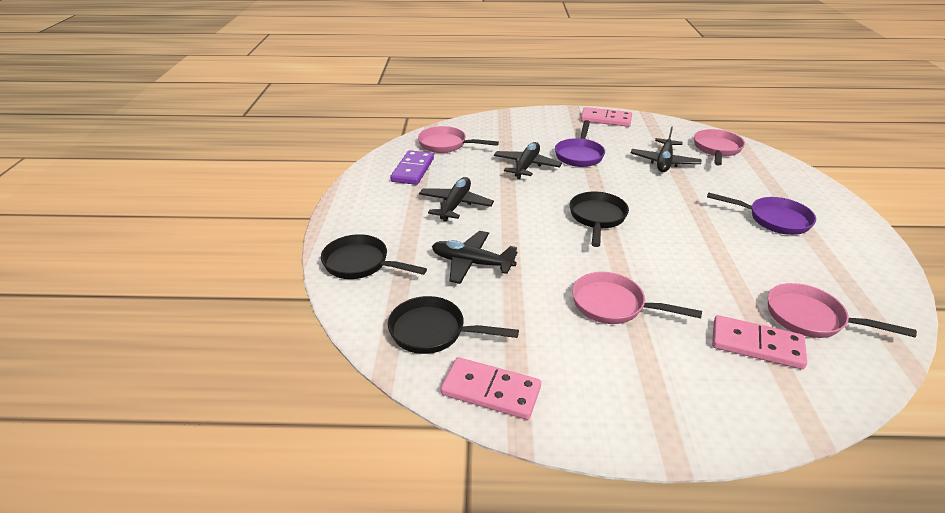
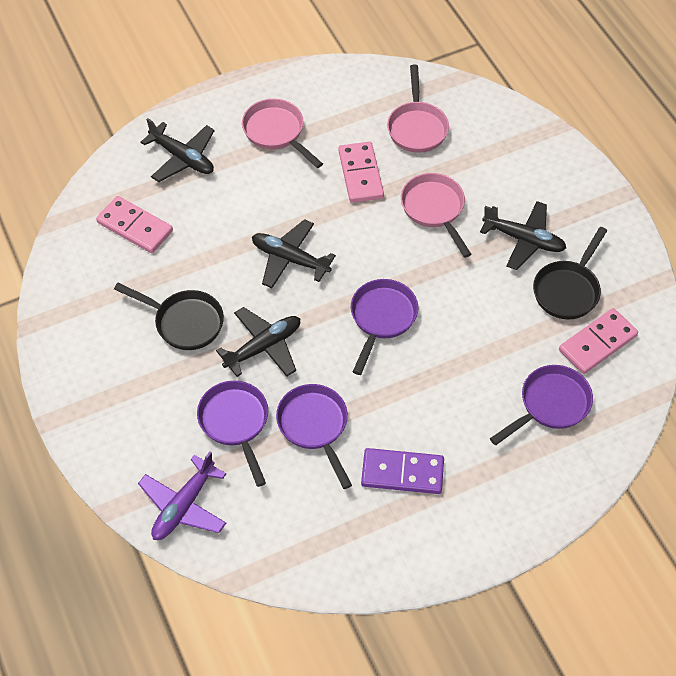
black pan: 3 -> 2
pink pan: 4 -> 3
purple pan: 2 -> 4
purple plane: 0 -> 1

